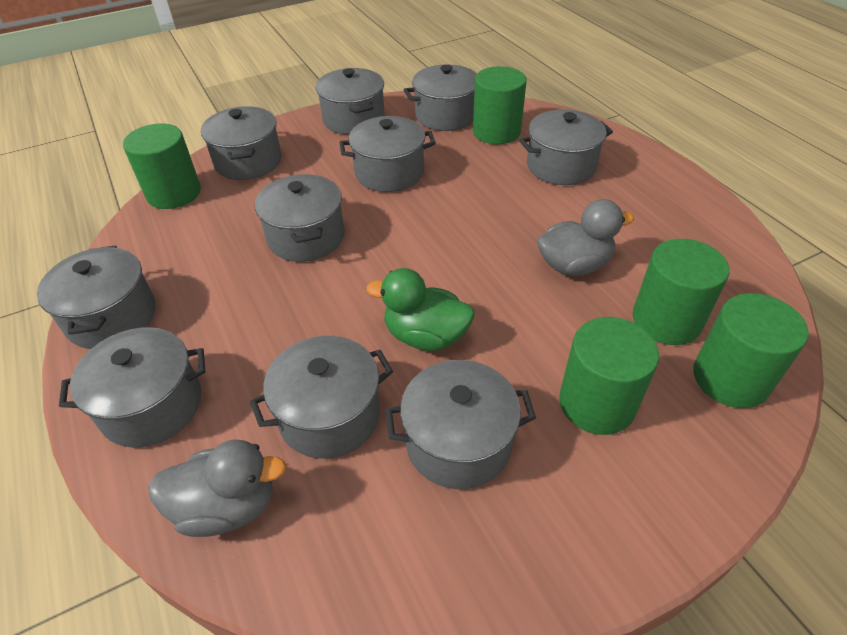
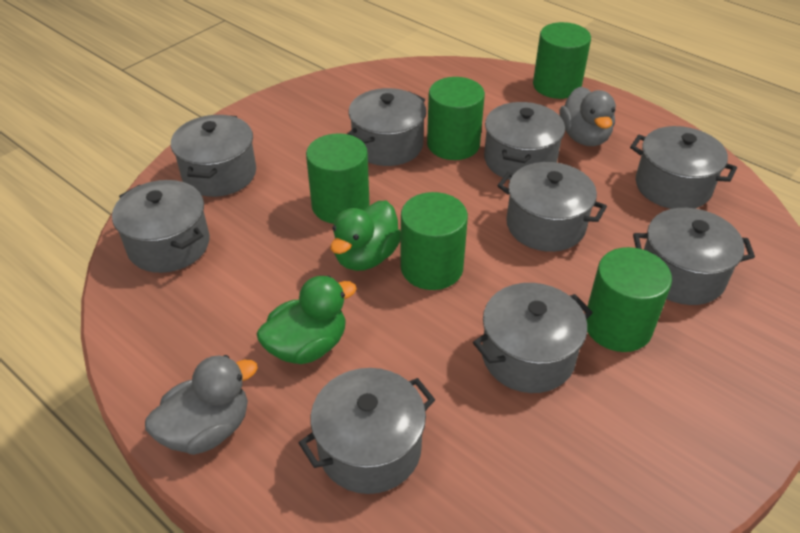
green duck: 1 -> 2
grey pot: 10 -> 9

